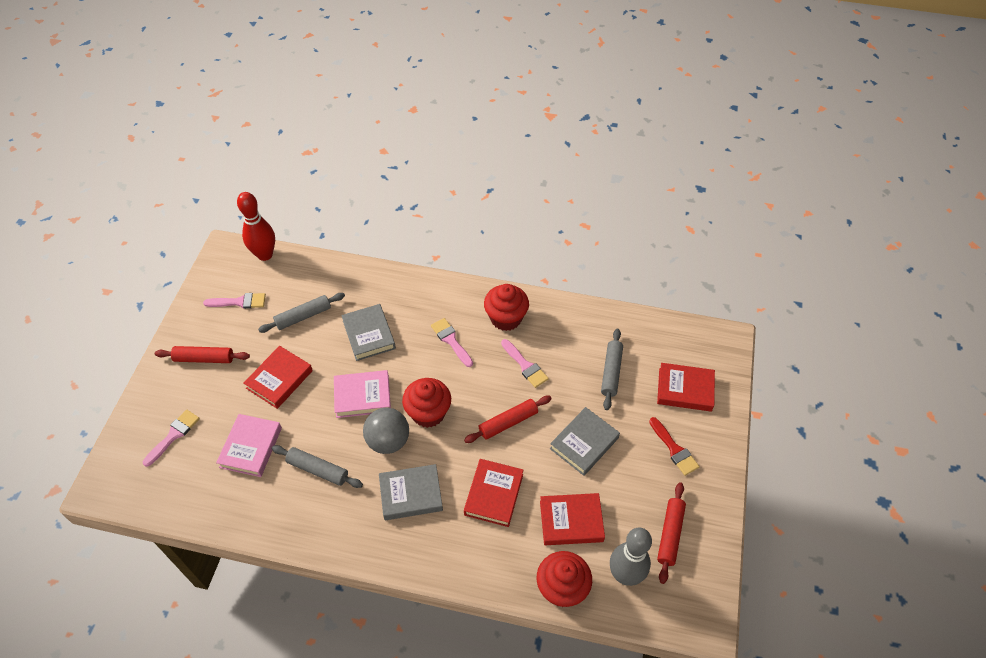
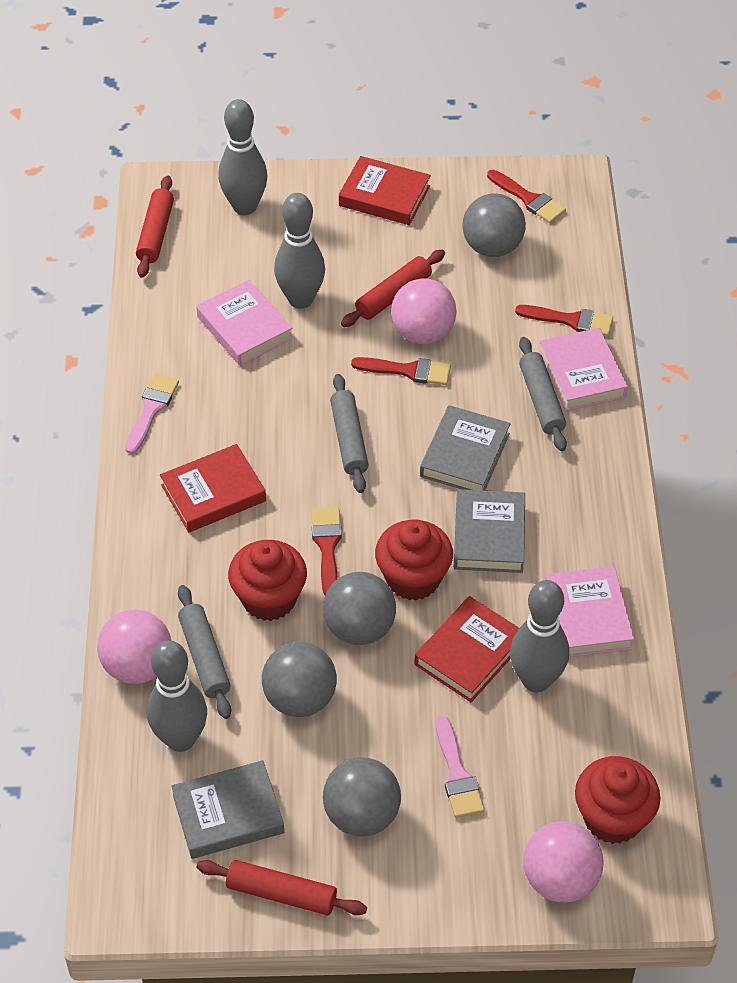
grey ball: 1 -> 4
grey bowling pin: 1 -> 4
pink ball: 0 -> 3
pink book: 2 -> 3
pink brush: 4 -> 2
red book: 4 -> 3
red bowling pin: 1 -> 0
red brush: 1 -> 4

